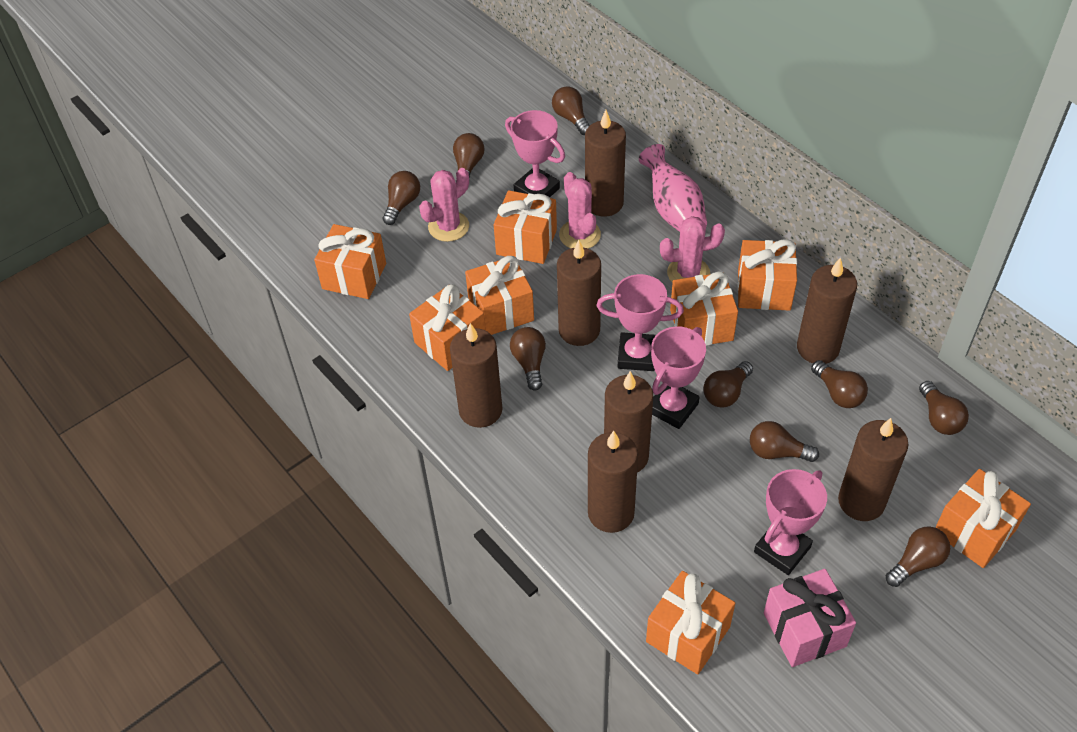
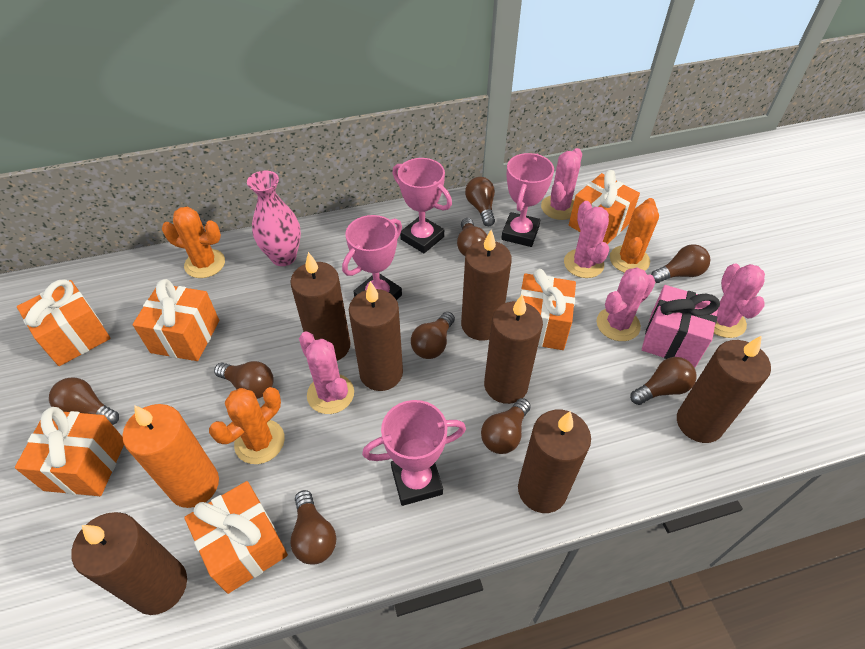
orange cactus: 0 -> 3
orange candle: 0 -> 1
orange gift: 8 -> 6
pink cactus: 3 -> 5

